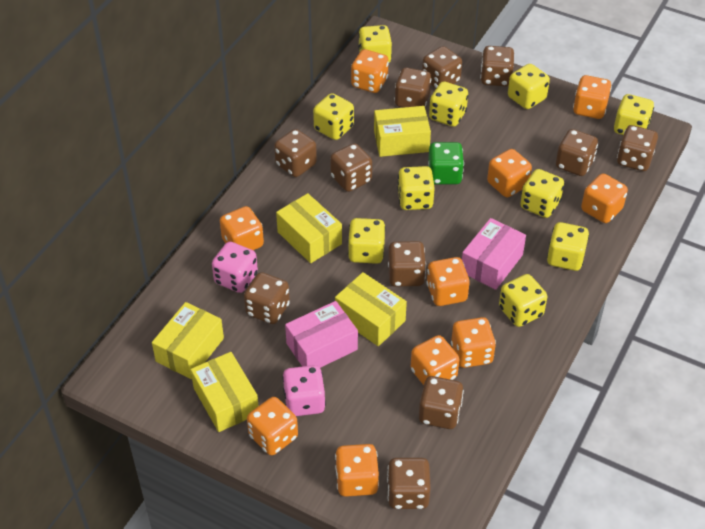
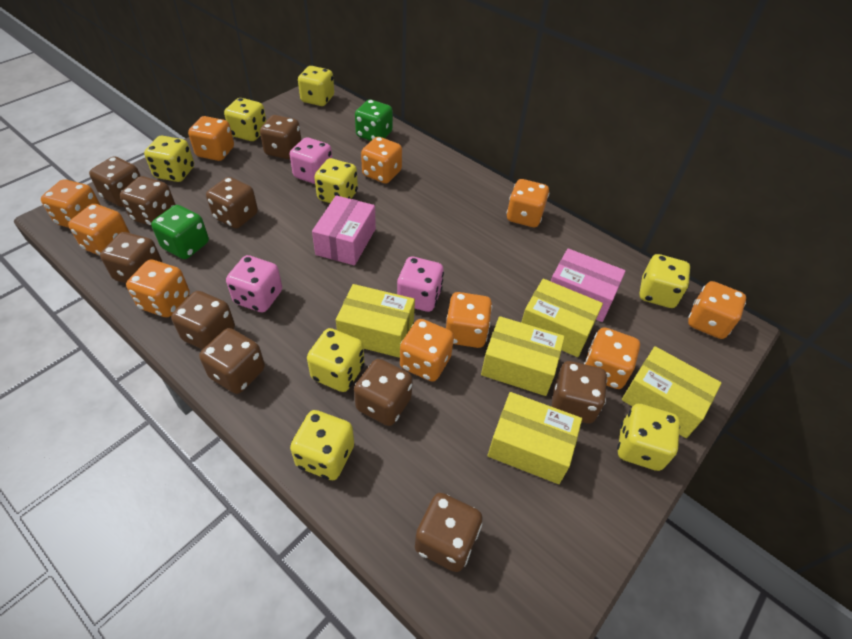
brown dice: 11 -> 10
green dice: 1 -> 2
pink dice: 2 -> 3
yellow dice: 10 -> 8

